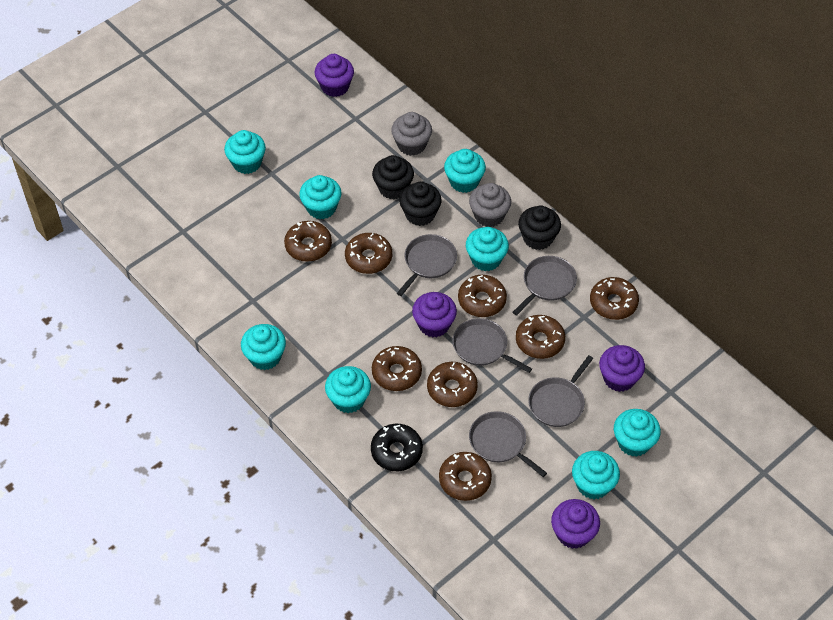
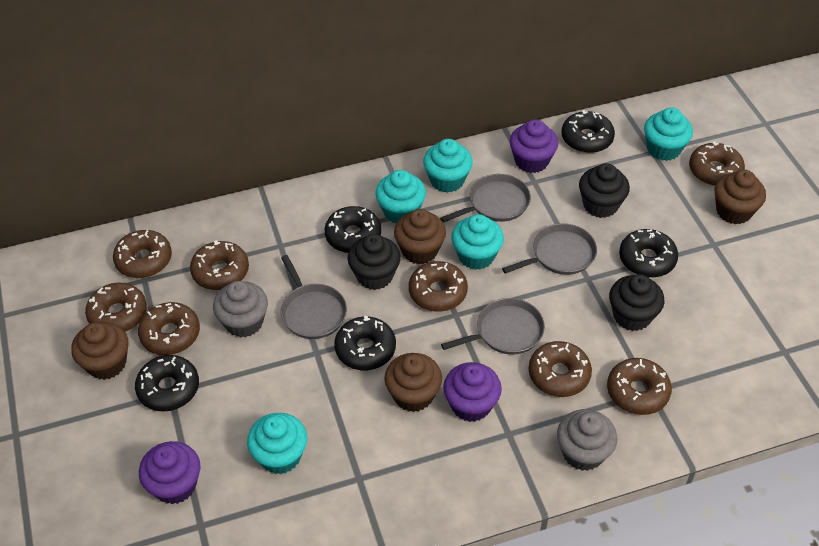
black donut: 1 -> 5
brown cupcake: 0 -> 4
grey pan: 5 -> 4
purple cupcake: 4 -> 3
turquoise cupcake: 8 -> 5

